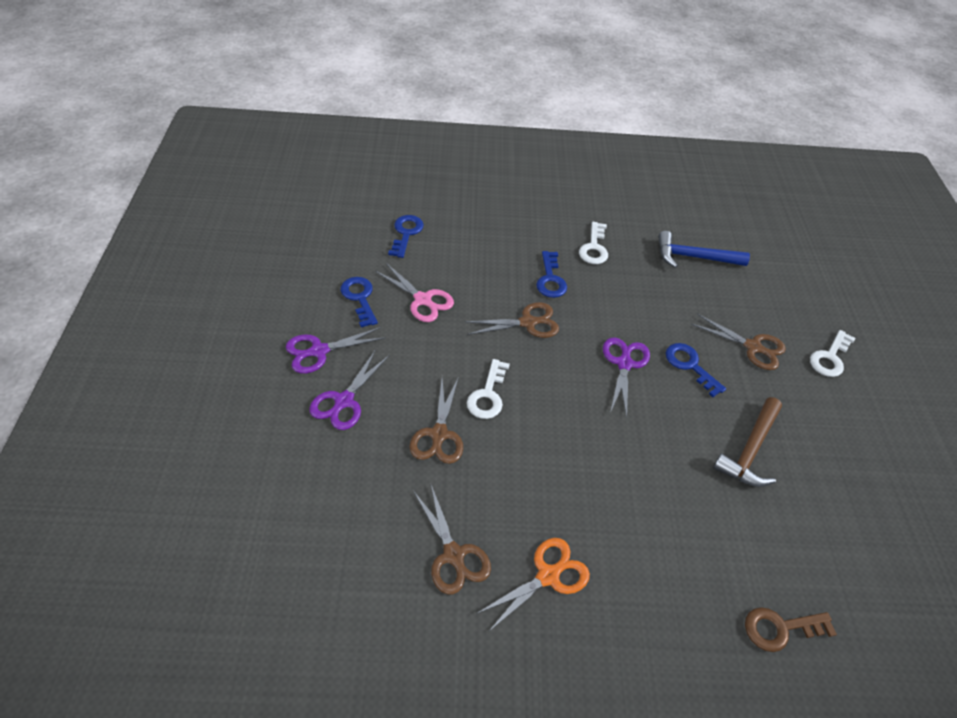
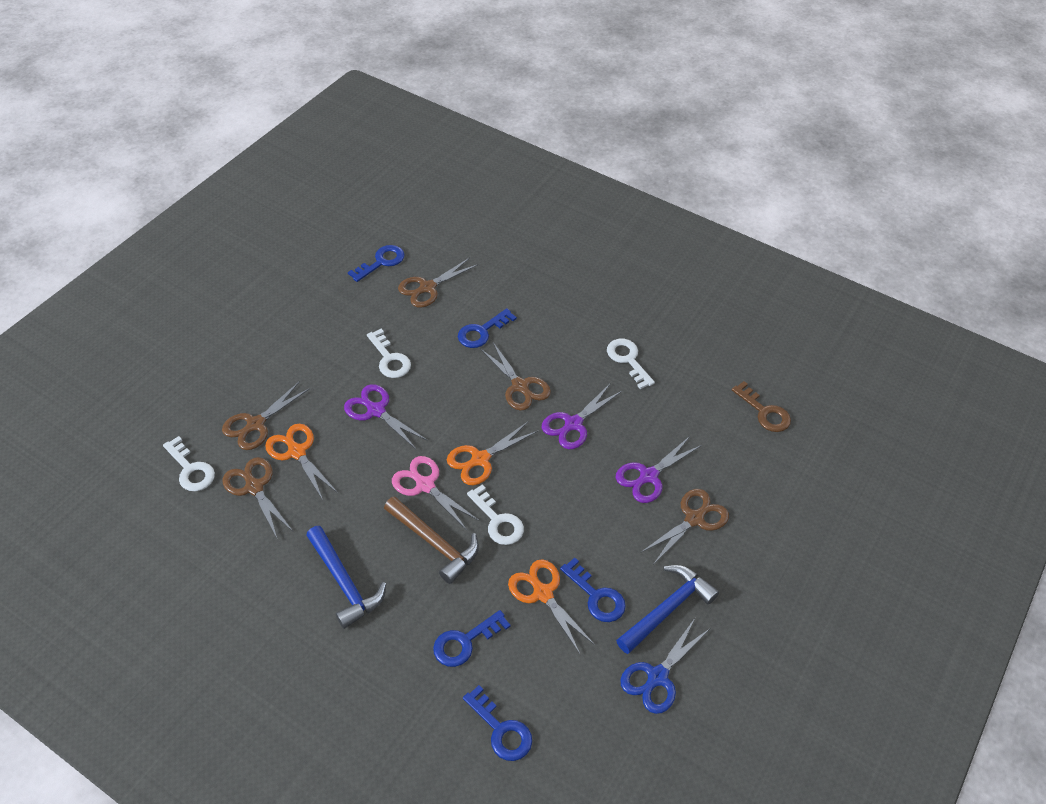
blue hammer: 1 -> 2
blue key: 4 -> 5
blue scissors: 0 -> 1
brown scissors: 4 -> 5
orange scissors: 1 -> 3
white key: 3 -> 4

